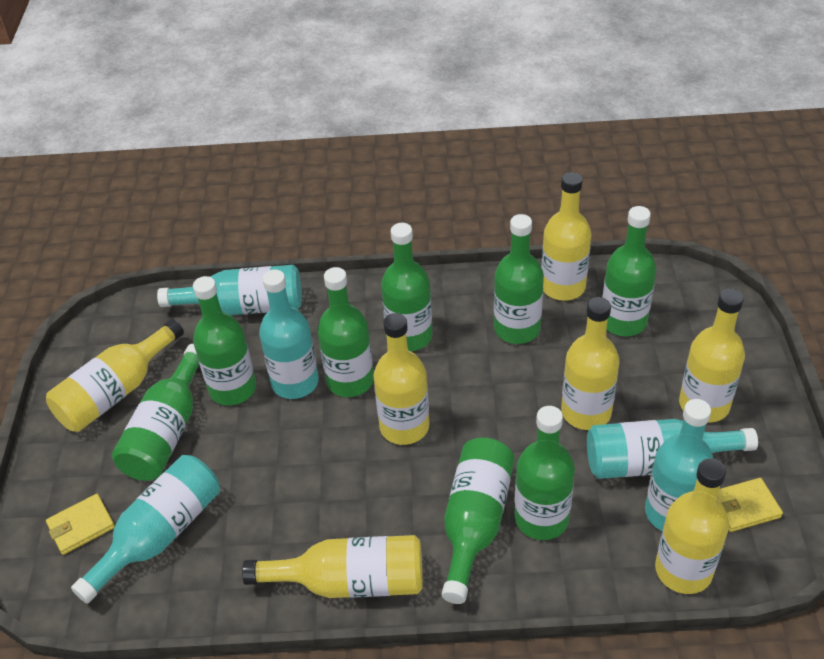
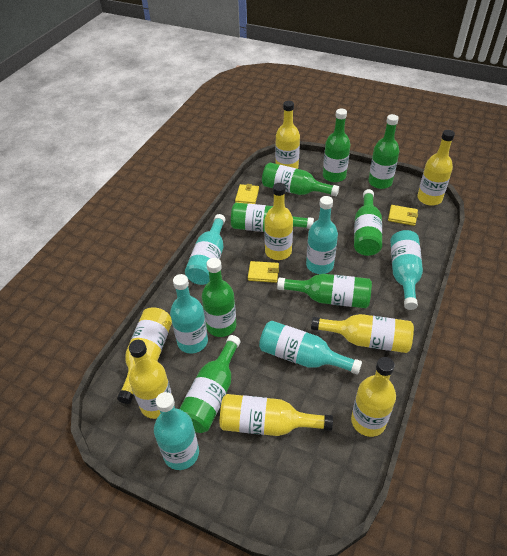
turquoise bottle: 5 -> 6
yellow bottle: 7 -> 8
yellow wallet: 2 -> 3

